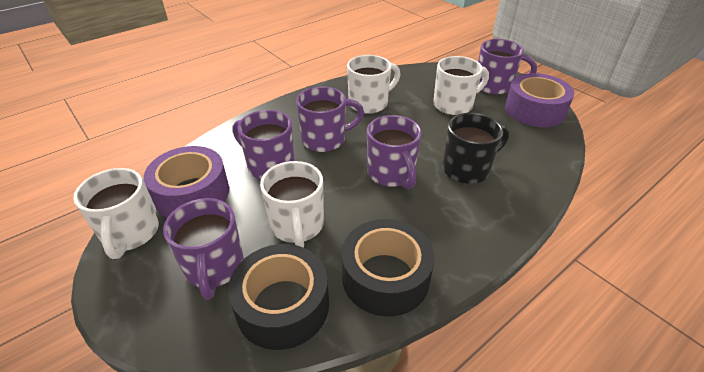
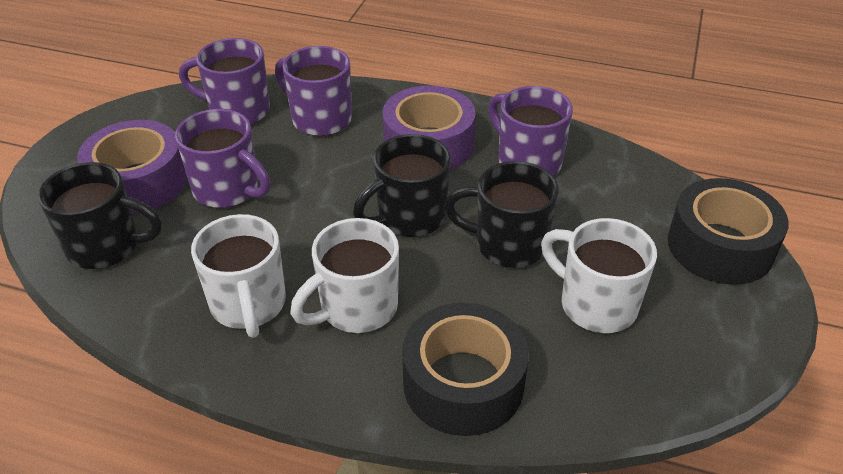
black mug: 1 -> 3
purple mug: 5 -> 4
white mug: 4 -> 3

